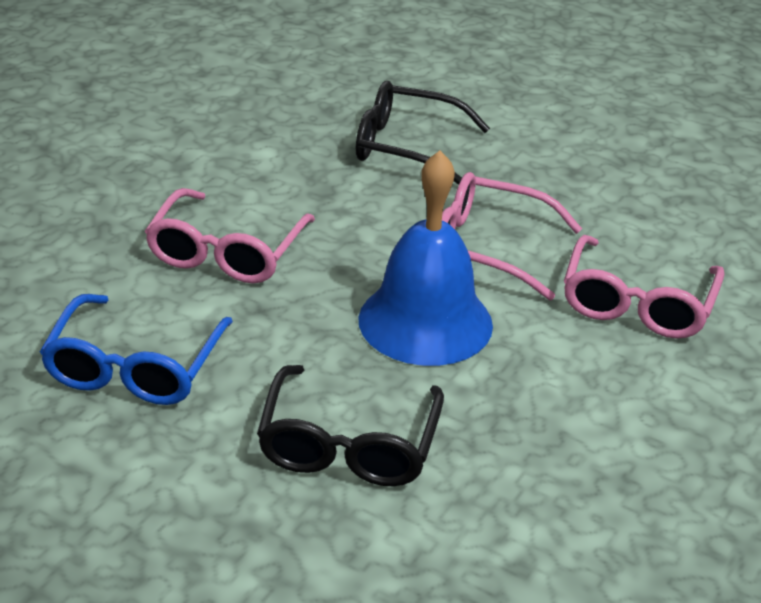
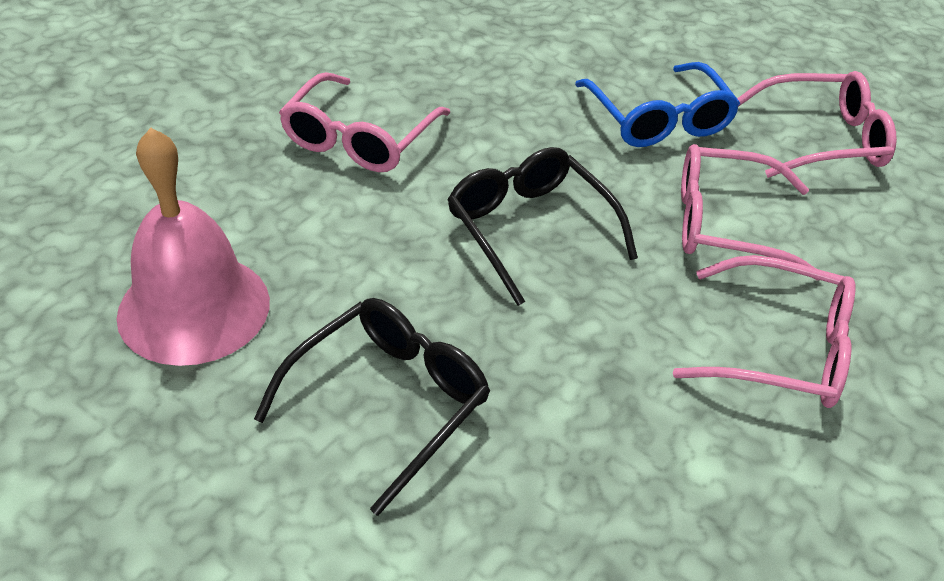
blue bell: 1 -> 0
pink bell: 0 -> 1
pink glasses: 3 -> 4

